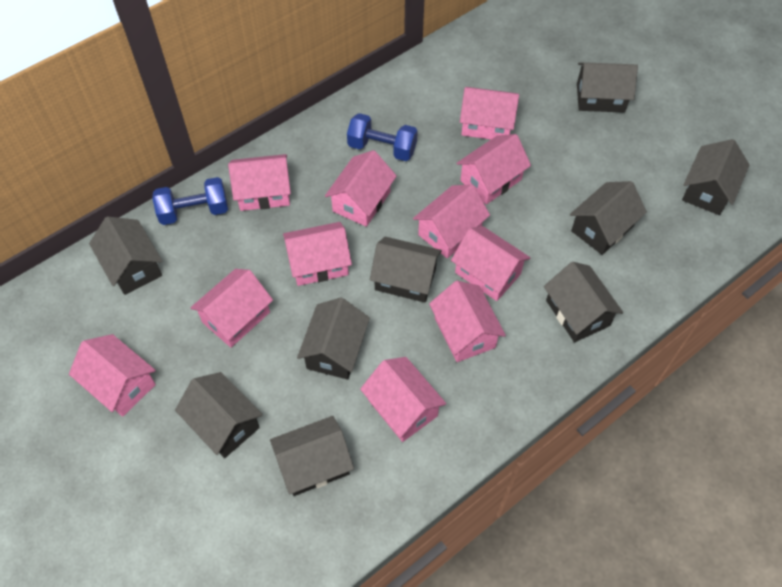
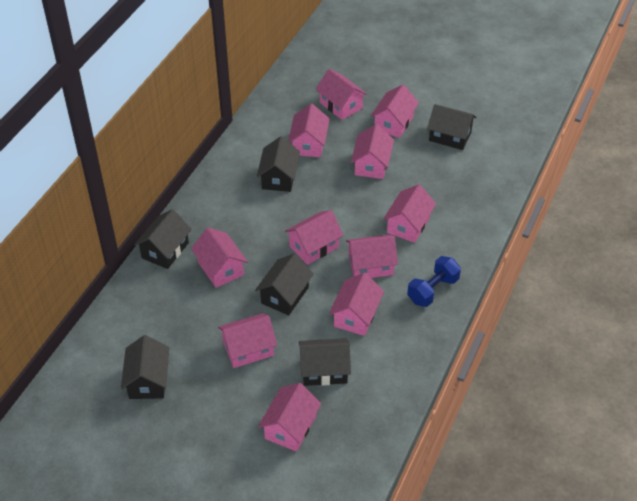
black house: 9 -> 6
blue dumbbell: 2 -> 1

